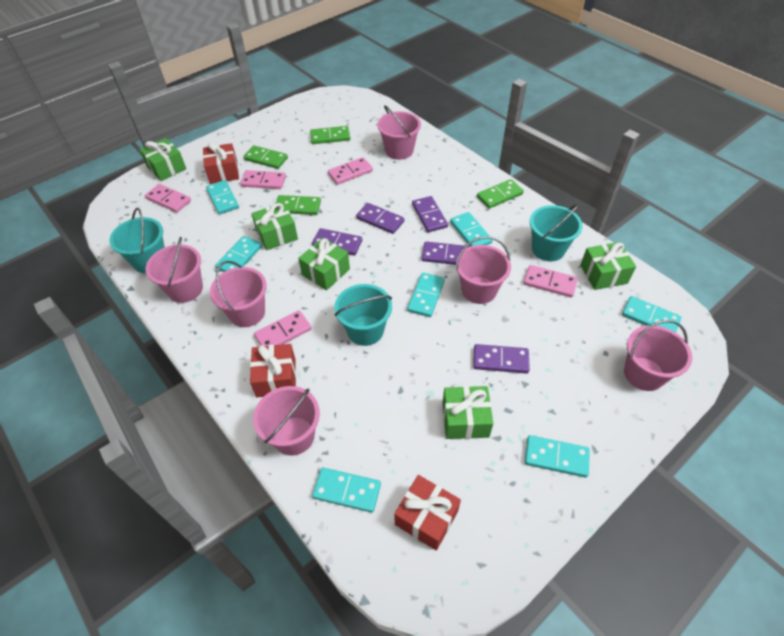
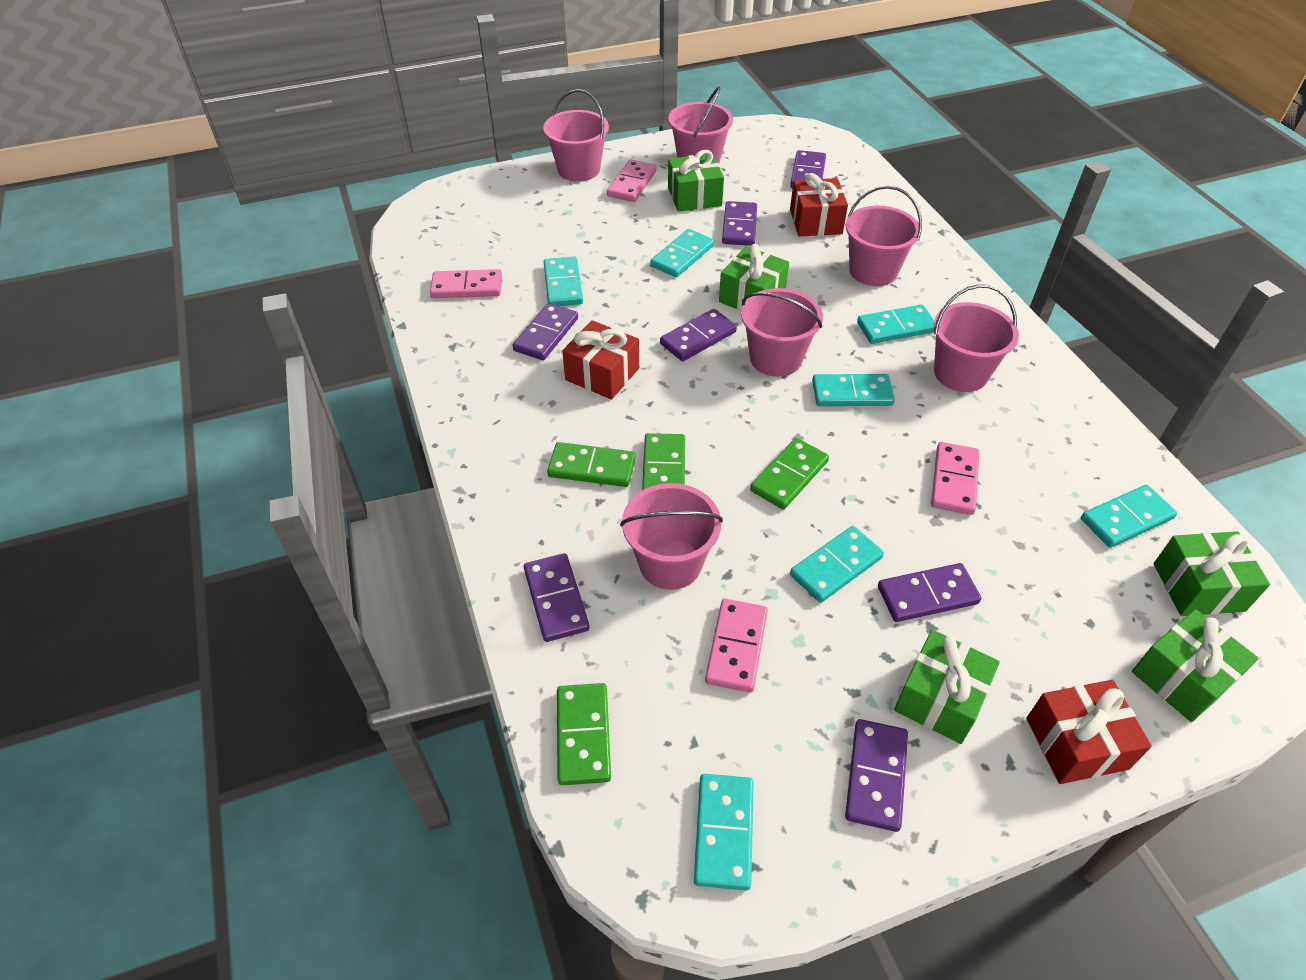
pink domino: 5 -> 4
purple domino: 5 -> 7
turquoise bucket: 3 -> 0

